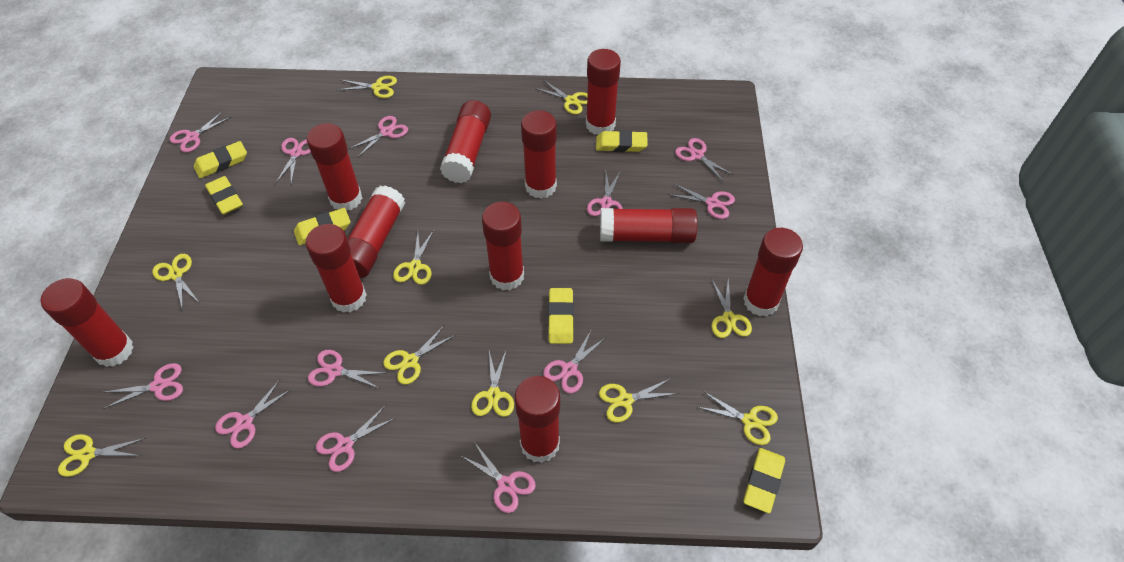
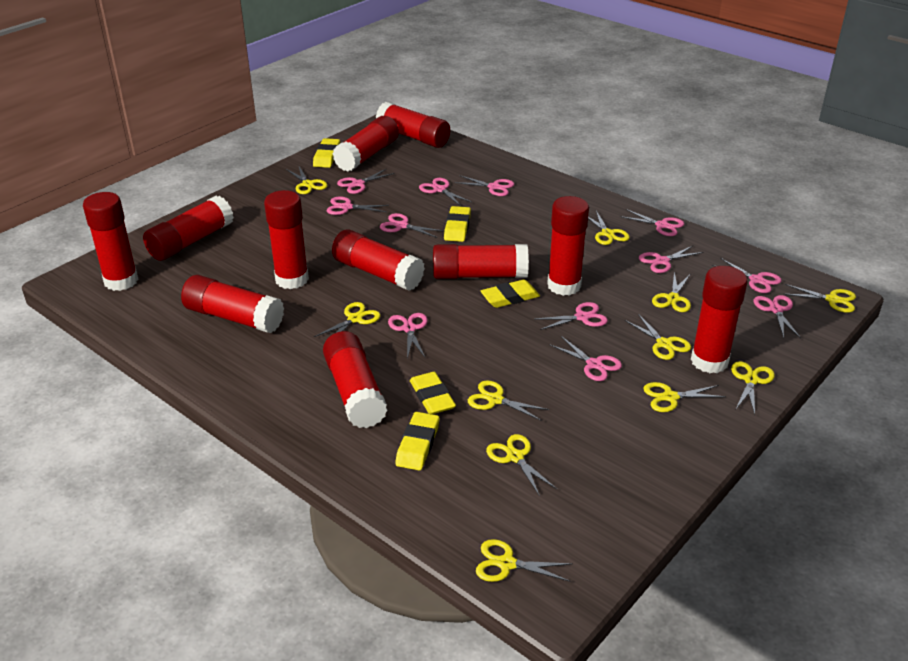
yellow eraser: 6 -> 5
yellow scissors: 10 -> 11

